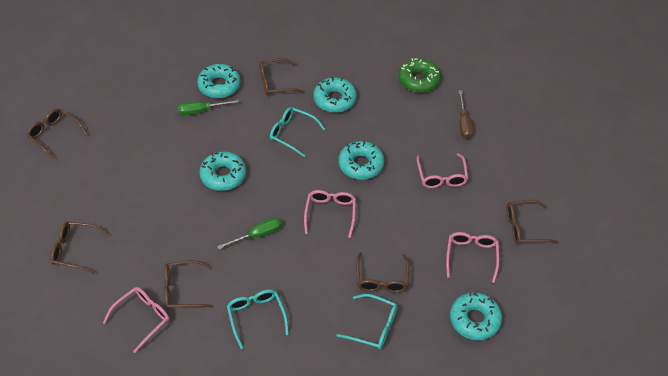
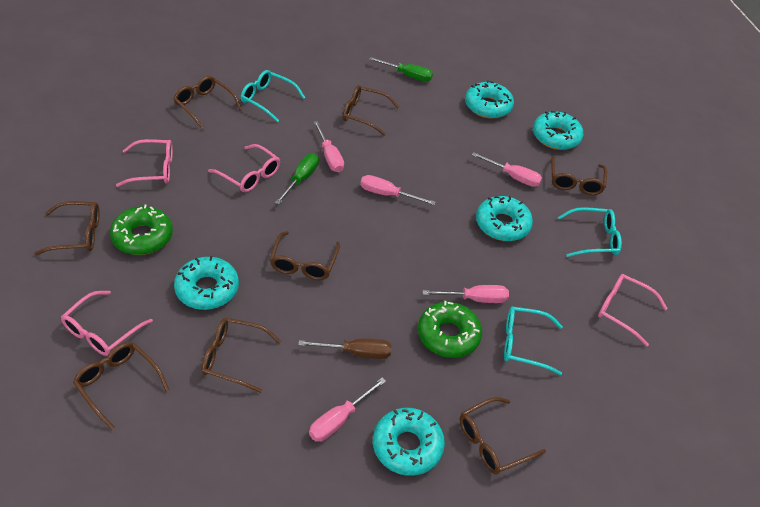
brown glasses: 6 -> 8
green donut: 1 -> 2
pink screwdriver: 0 -> 5

